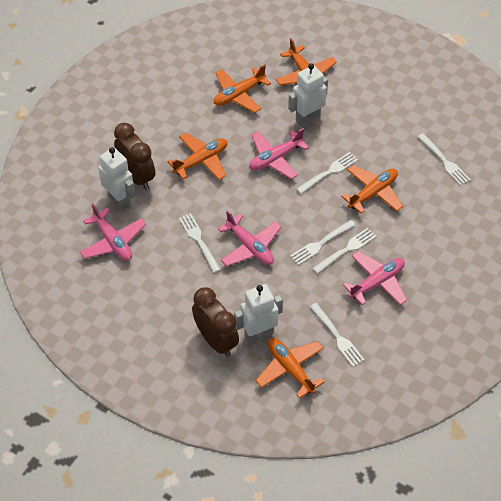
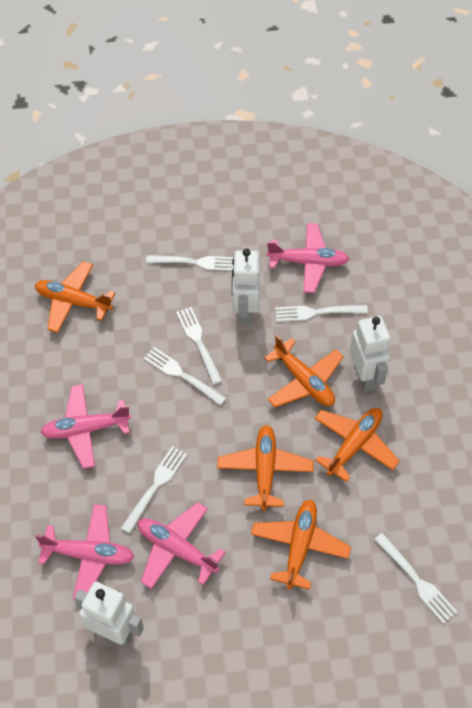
brown clock: 2 -> 0

